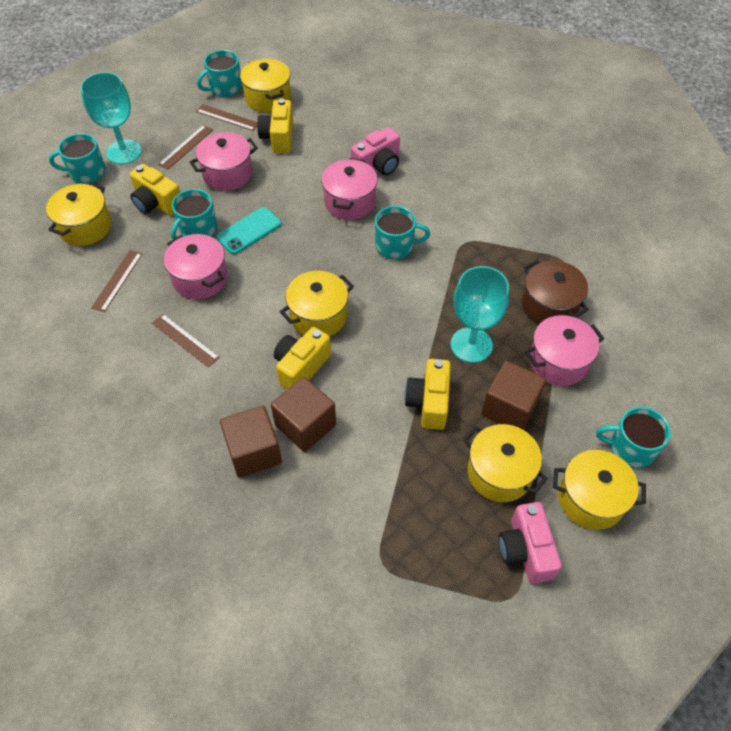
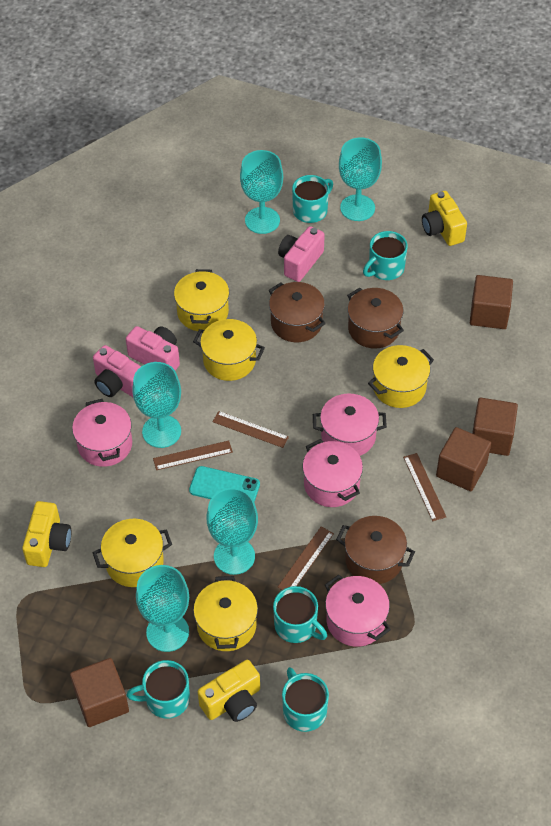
brown cube: 3 -> 4
brown pot: 1 -> 3
pink camera: 2 -> 3
turquoise goblet: 2 -> 5
yellow camera: 4 -> 3

